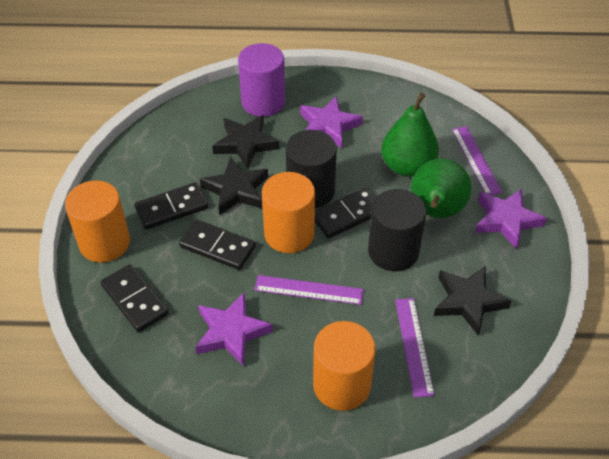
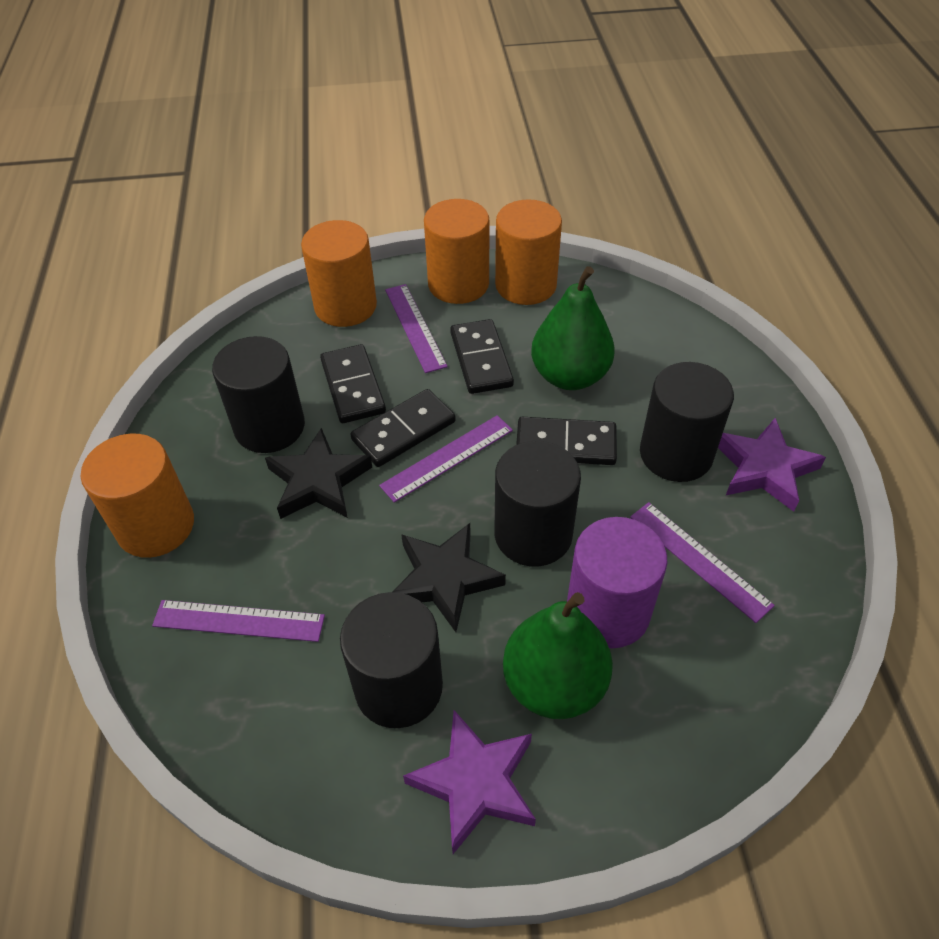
black cylinder: 2 -> 4
black star: 3 -> 2
orange cylinder: 3 -> 4
purple ruler: 3 -> 4
purple star: 3 -> 2

